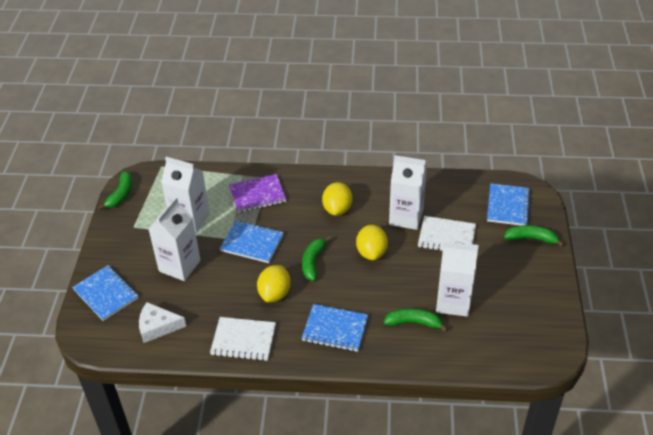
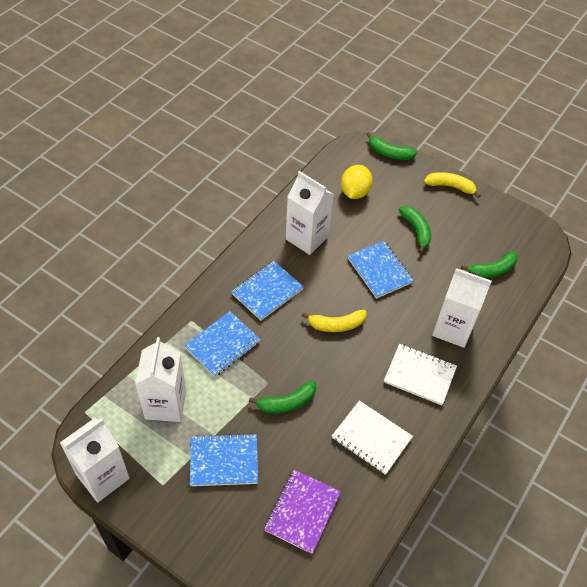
white cheese: 1 -> 0
yellow banana: 0 -> 2
yellow lemon: 3 -> 1

